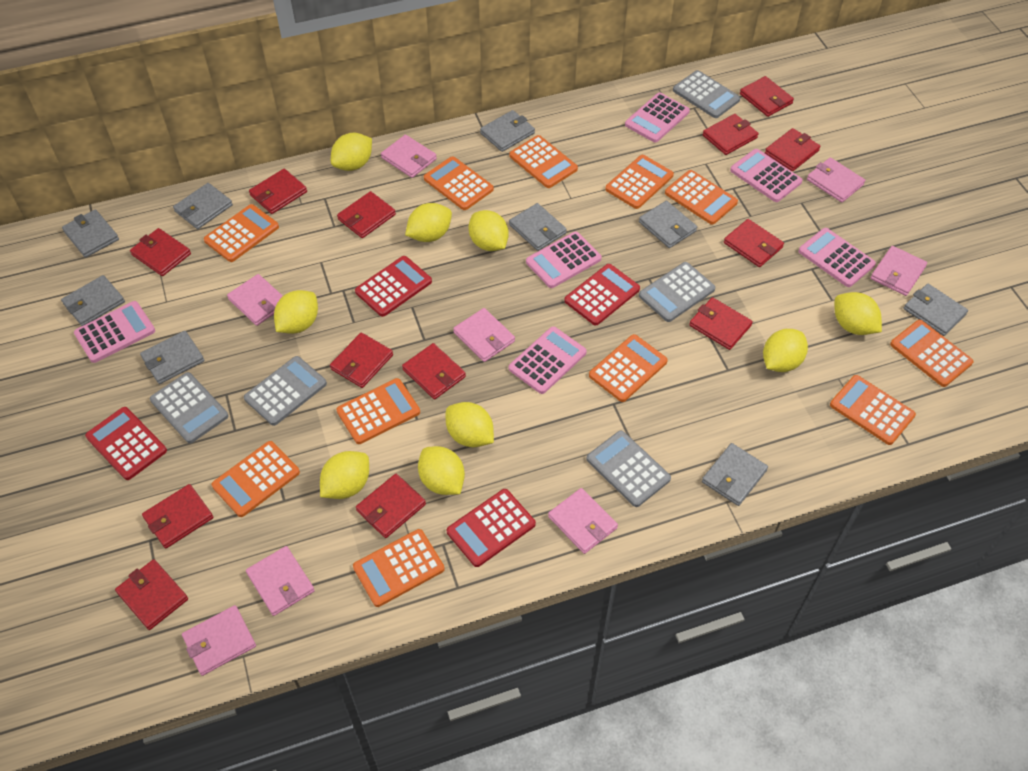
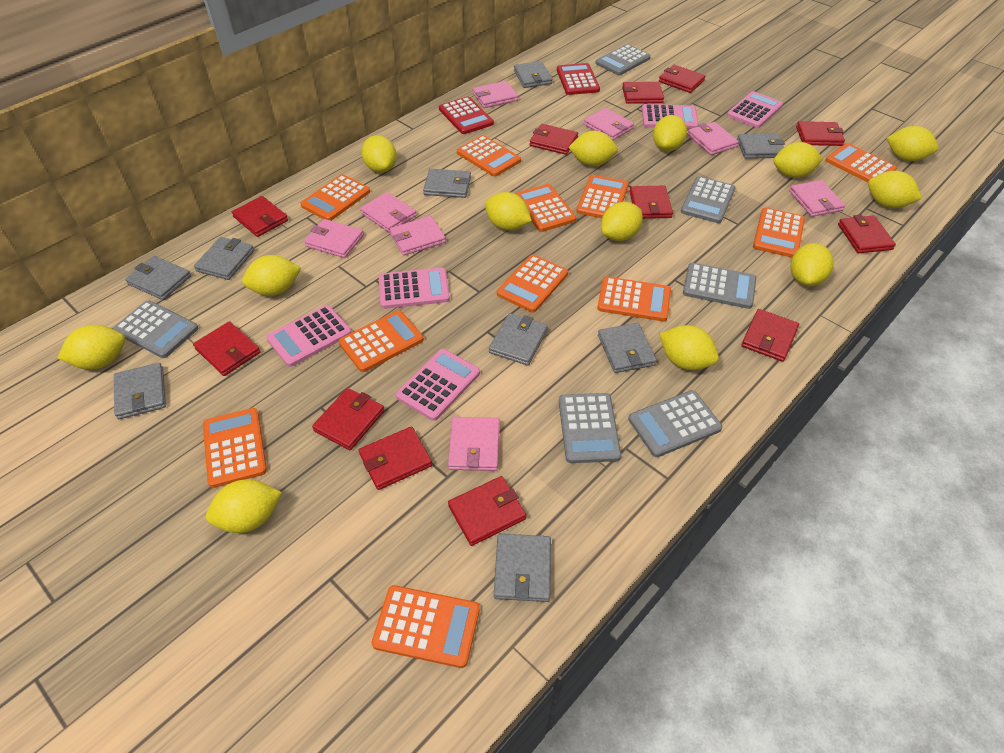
grey calculator: 5 -> 6
pink calculator: 6 -> 5
red calculator: 4 -> 2
red wallet: 13 -> 12
yellow lemon: 9 -> 13

